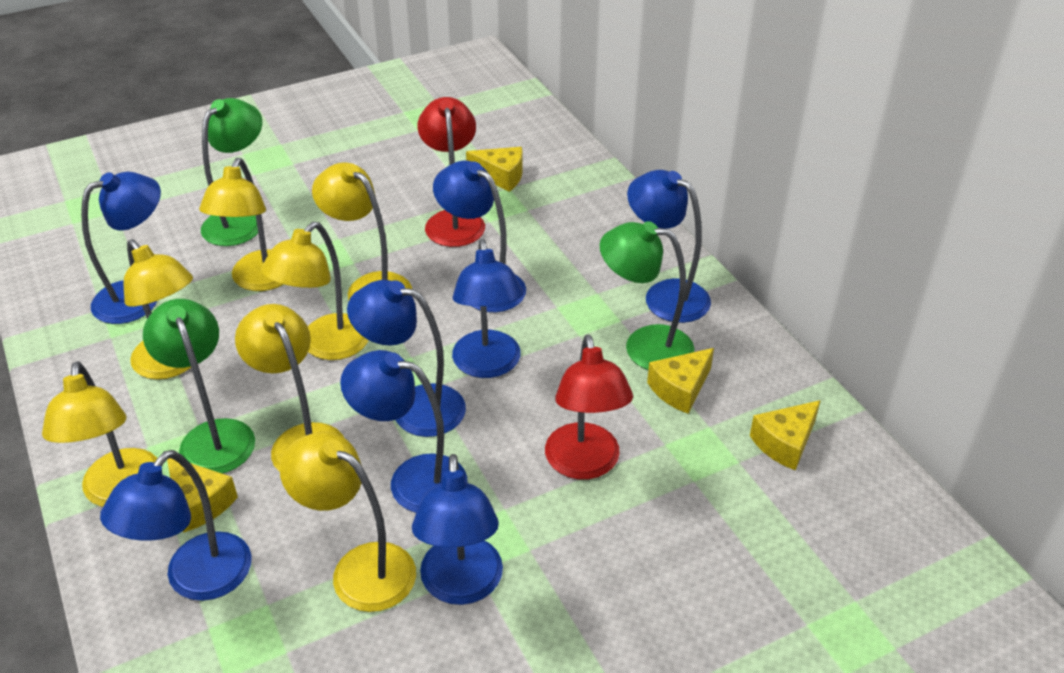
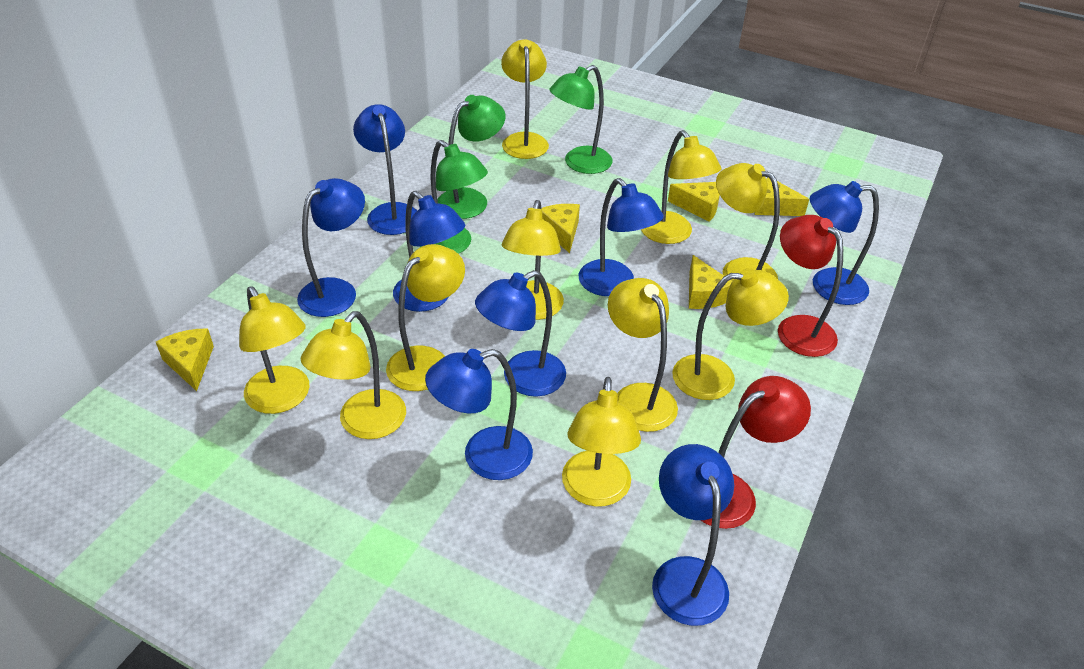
yellow cheese: 4 -> 5
yellow lamp: 7 -> 10

